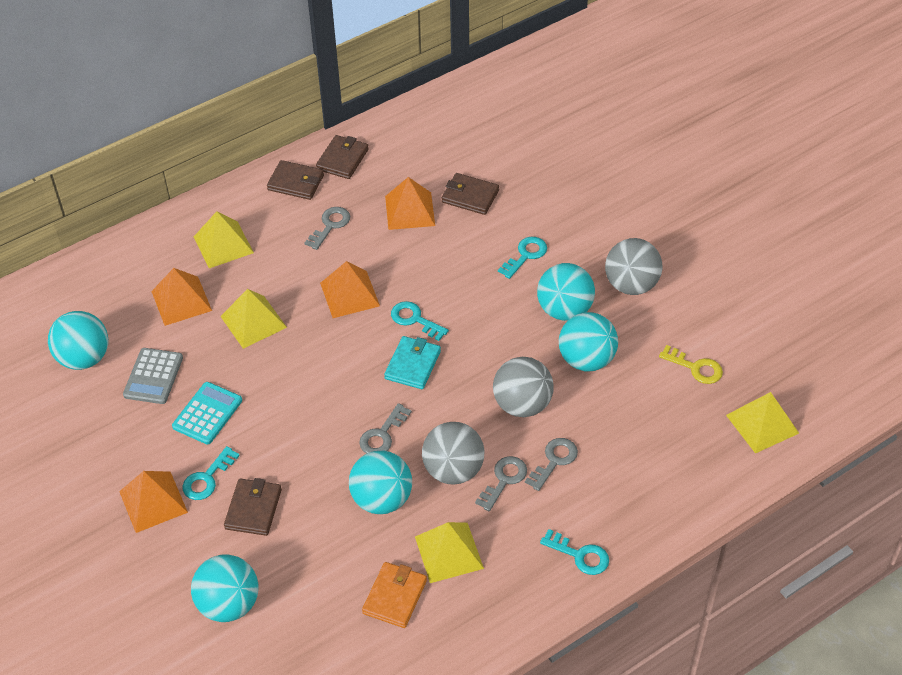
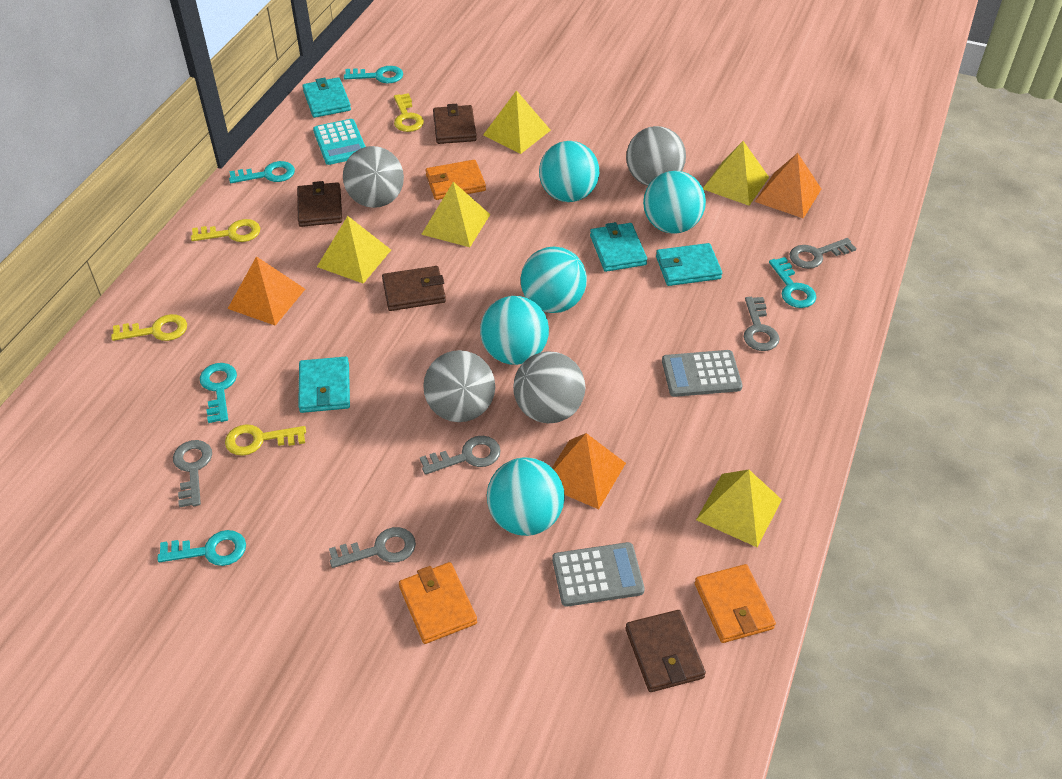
grey ball: 3 -> 4
grey calculator: 1 -> 2
grey key: 4 -> 5
orange pyramid: 4 -> 3
orange wallet: 1 -> 3
turquoise key: 4 -> 5
turquoise wallet: 1 -> 4
yellow key: 1 -> 4
yellow pyramid: 4 -> 5

